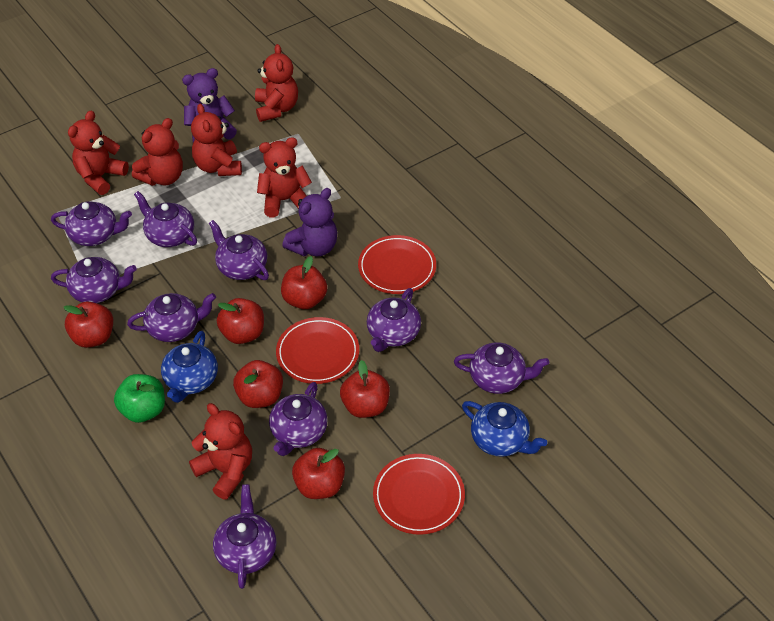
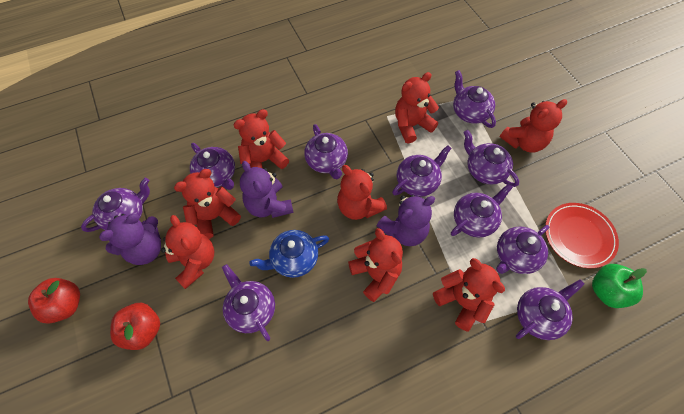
blue teapot: 2 -> 1
purple teapot: 9 -> 10
purple teddy bear: 2 -> 3
red apple: 6 -> 2
red plate: 3 -> 1
red teddy bear: 6 -> 8

